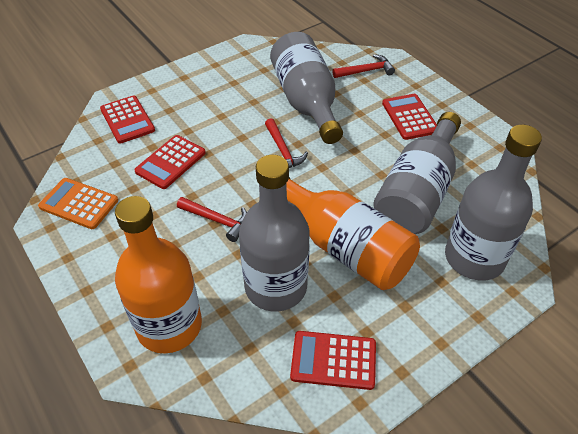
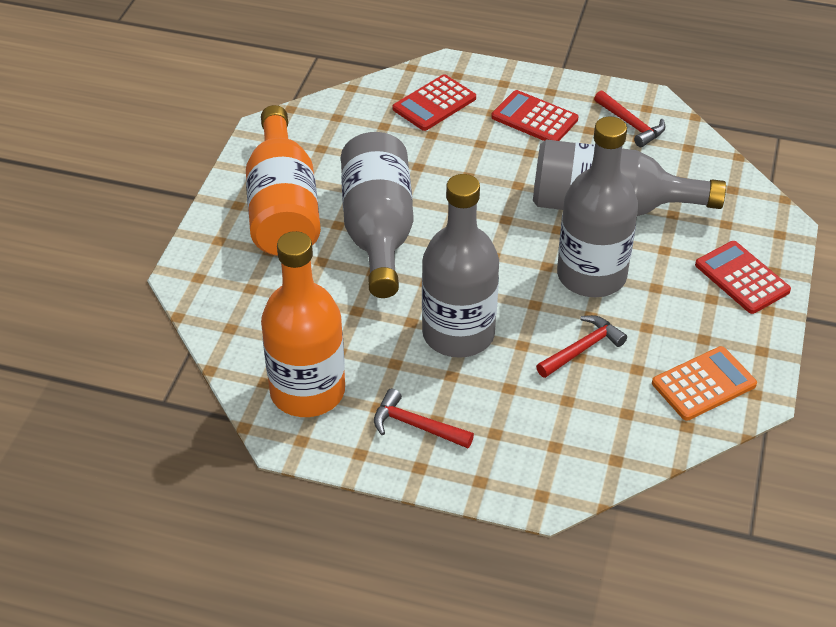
red calculator: 4 -> 3

